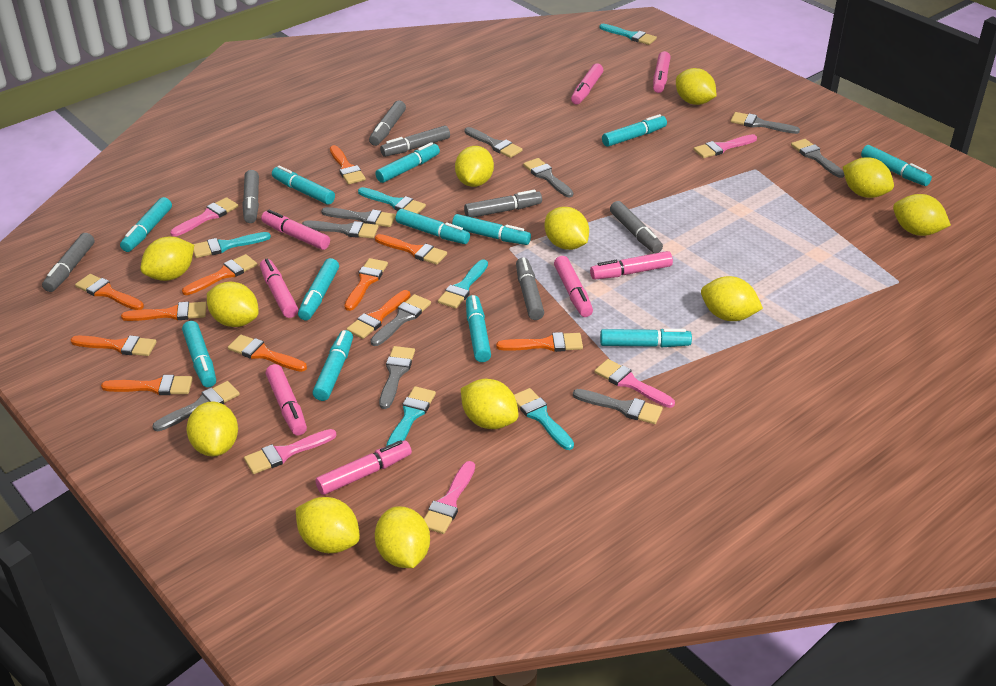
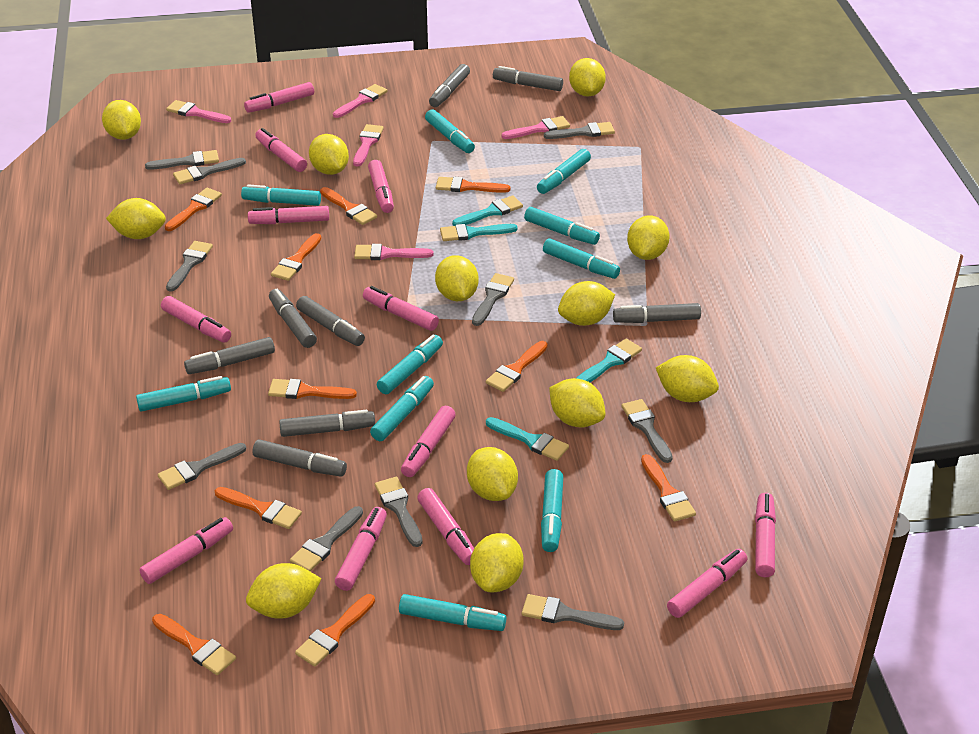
grey marker: 7 -> 8
orange brush: 11 -> 10
pink marker: 8 -> 12
turquoise brush: 6 -> 4
turquoise marker: 12 -> 10

